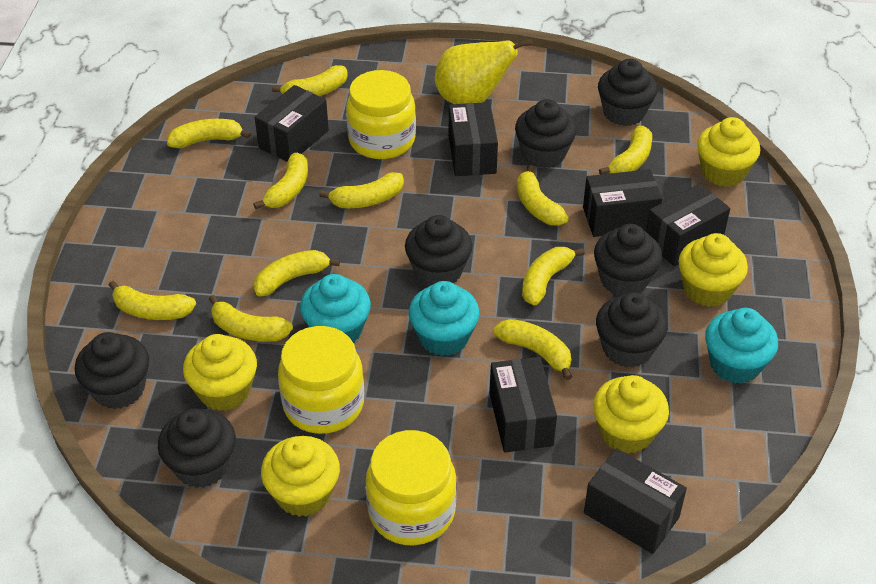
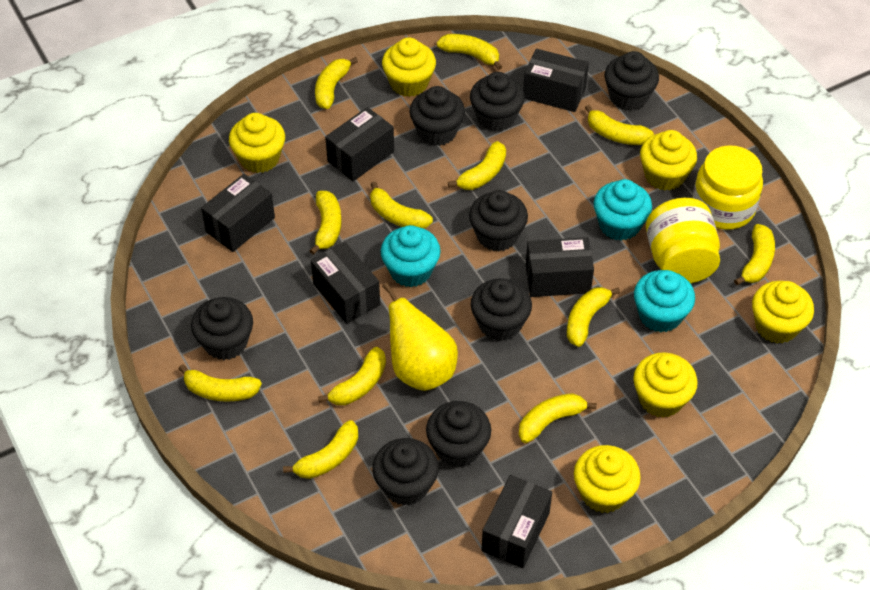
black cupcake: 7 -> 8
yellow banana: 11 -> 12
yellow cupcake: 5 -> 6
yellow jar: 3 -> 2

